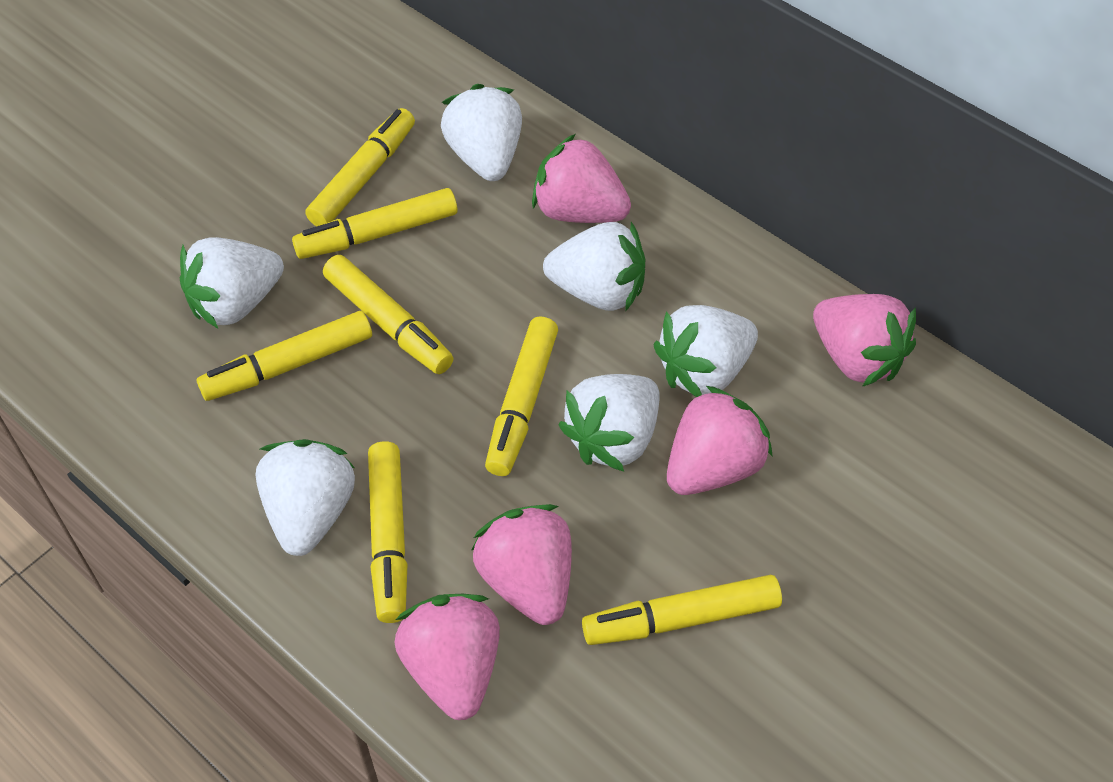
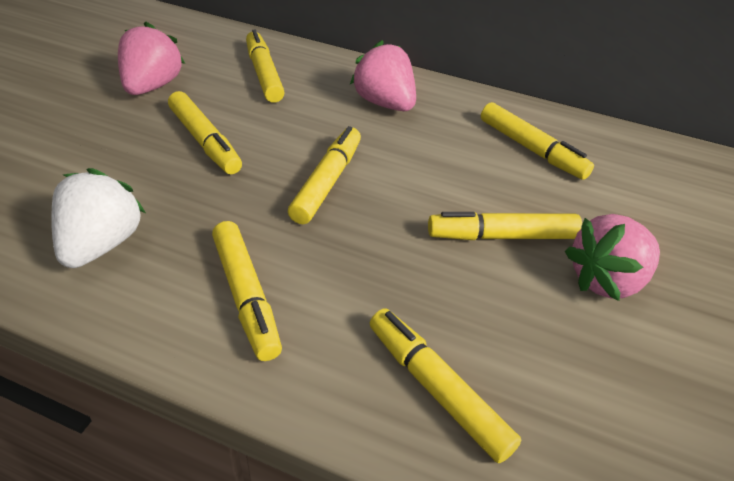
pink strawberry: 5 -> 3
white strawberry: 6 -> 1

